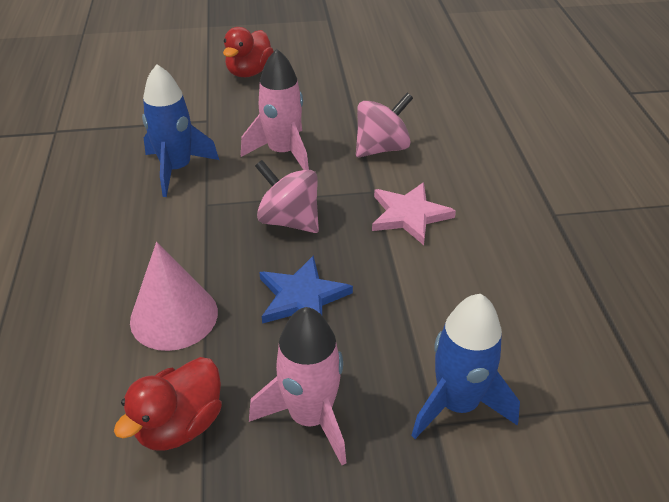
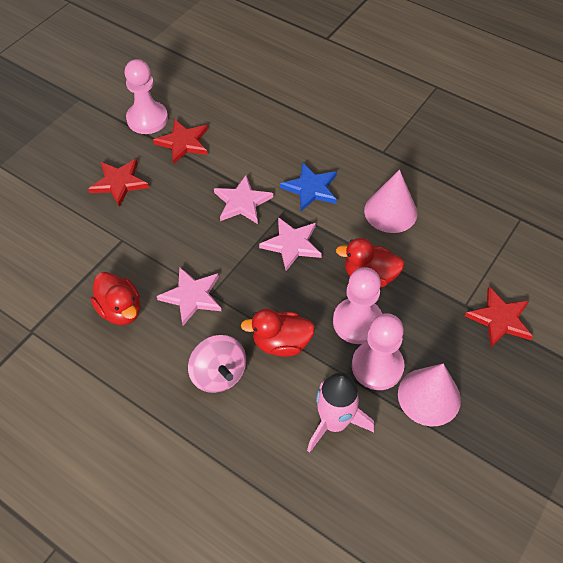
blue rocket: 2 -> 0
pink cone: 1 -> 2
pink pawn: 0 -> 3
pink rocket: 2 -> 1
pink spinning top: 2 -> 1
pink star: 1 -> 3
red duck: 2 -> 3
red star: 0 -> 3

